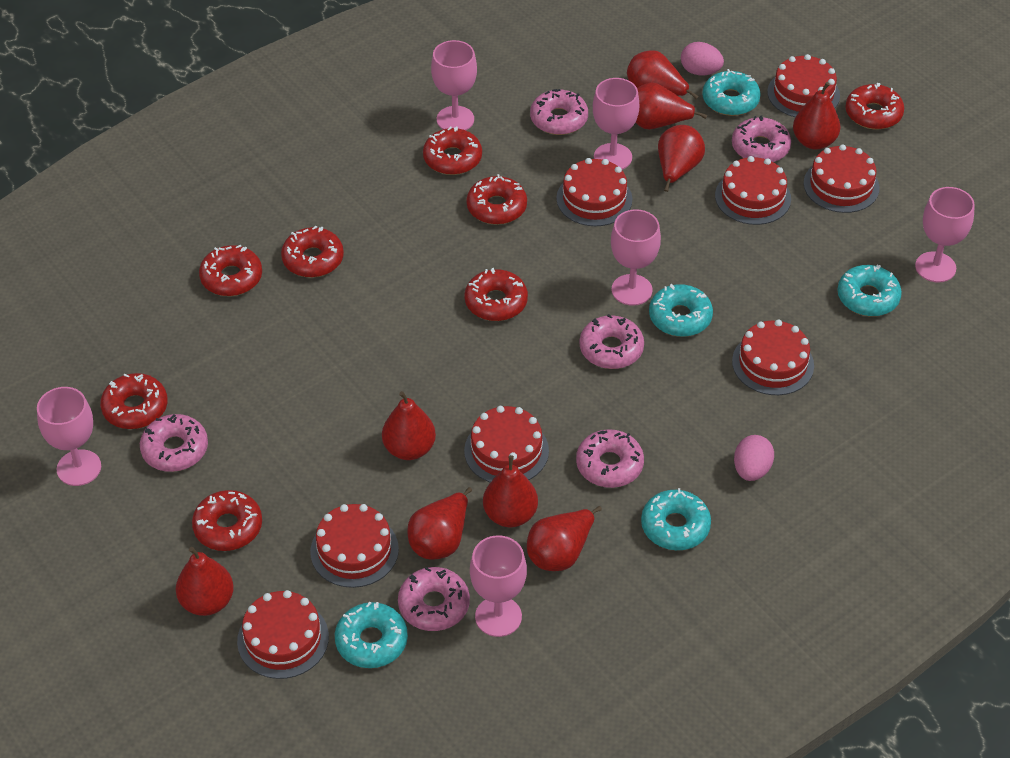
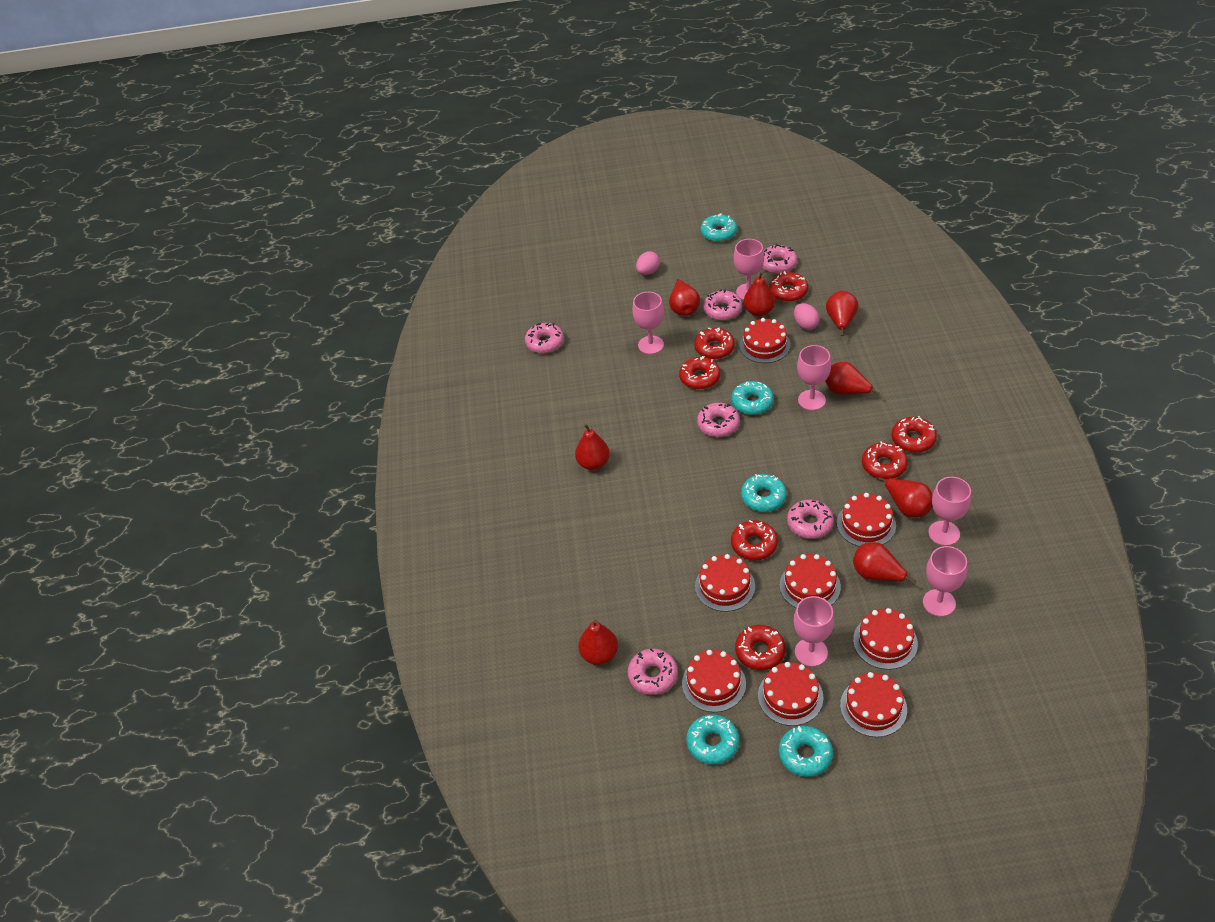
red donut: 8 -> 7
red pear: 9 -> 8

